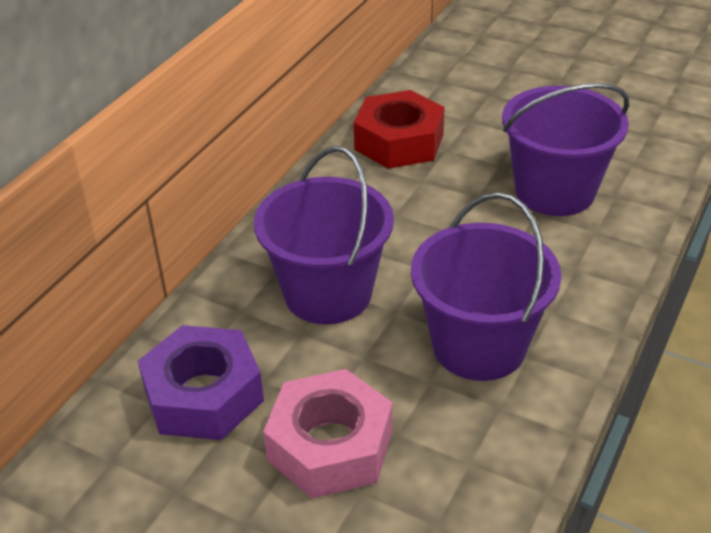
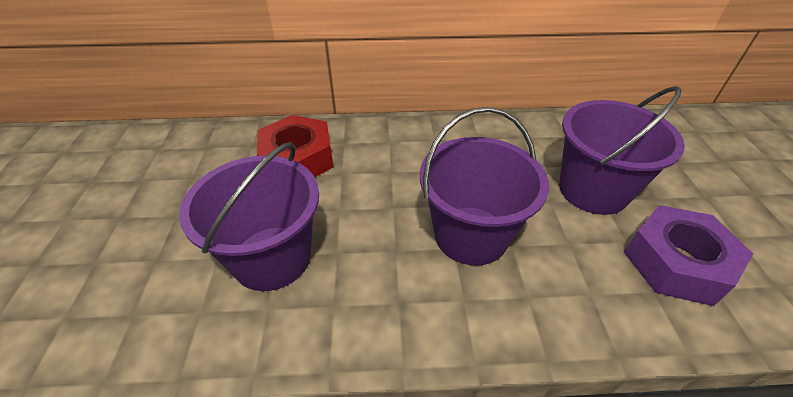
pink nut: 1 -> 0

